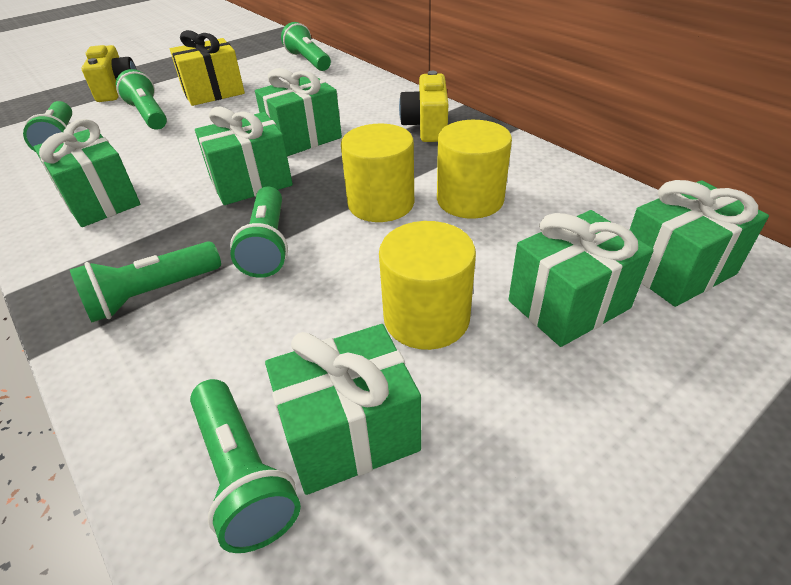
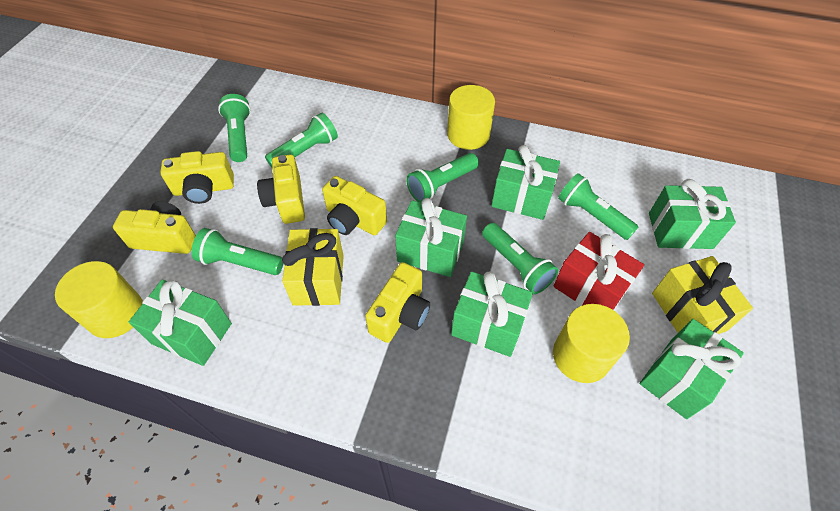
red gift: 0 -> 1
yellow camera: 2 -> 5
yellow gift: 1 -> 2

